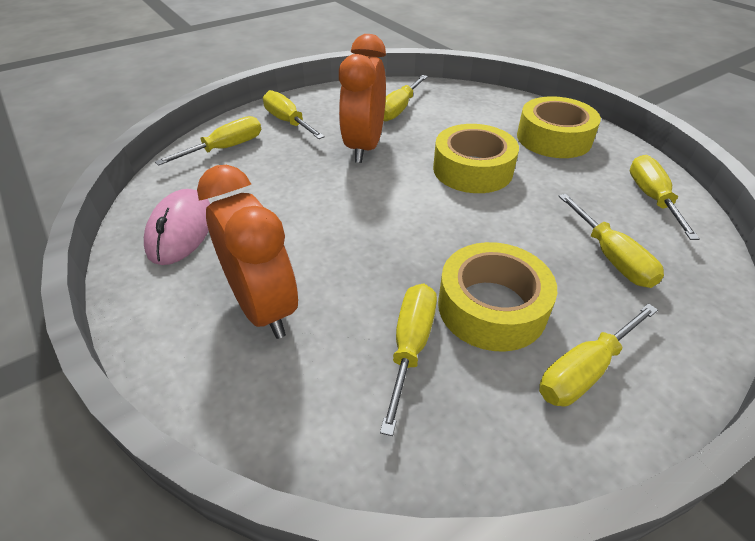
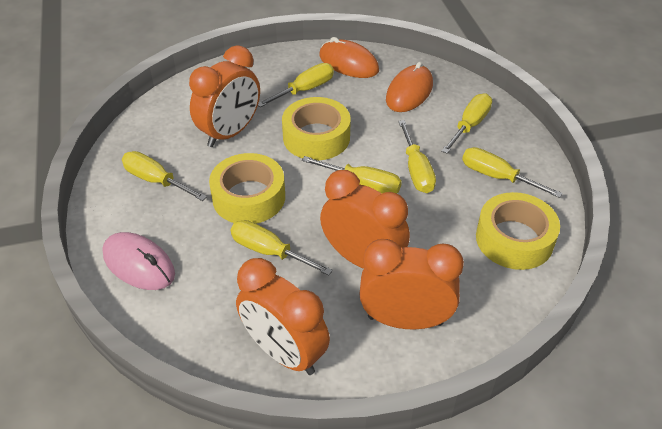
orange clock: 2 -> 4
orange mouse: 0 -> 2

